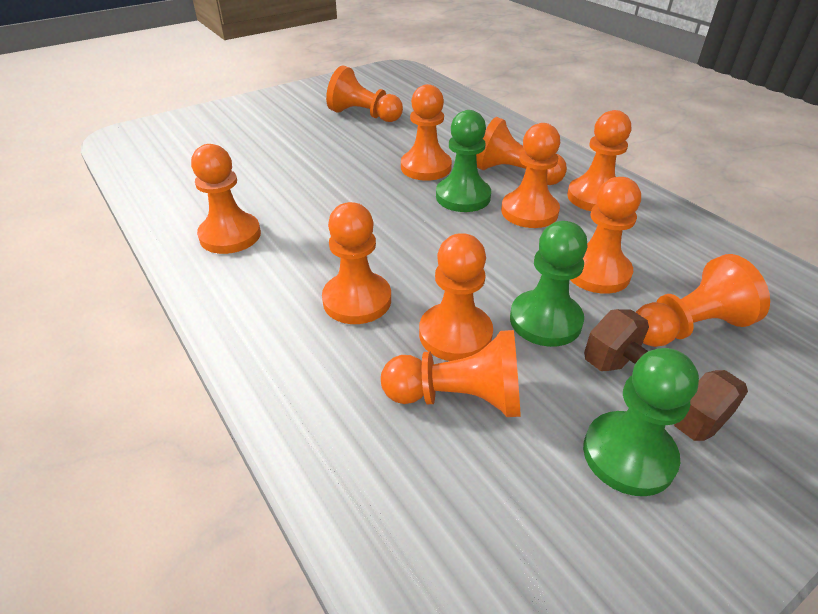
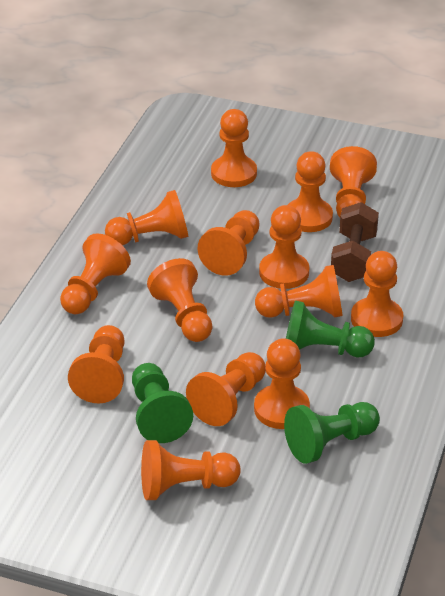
orange pawn: 11 -> 14

